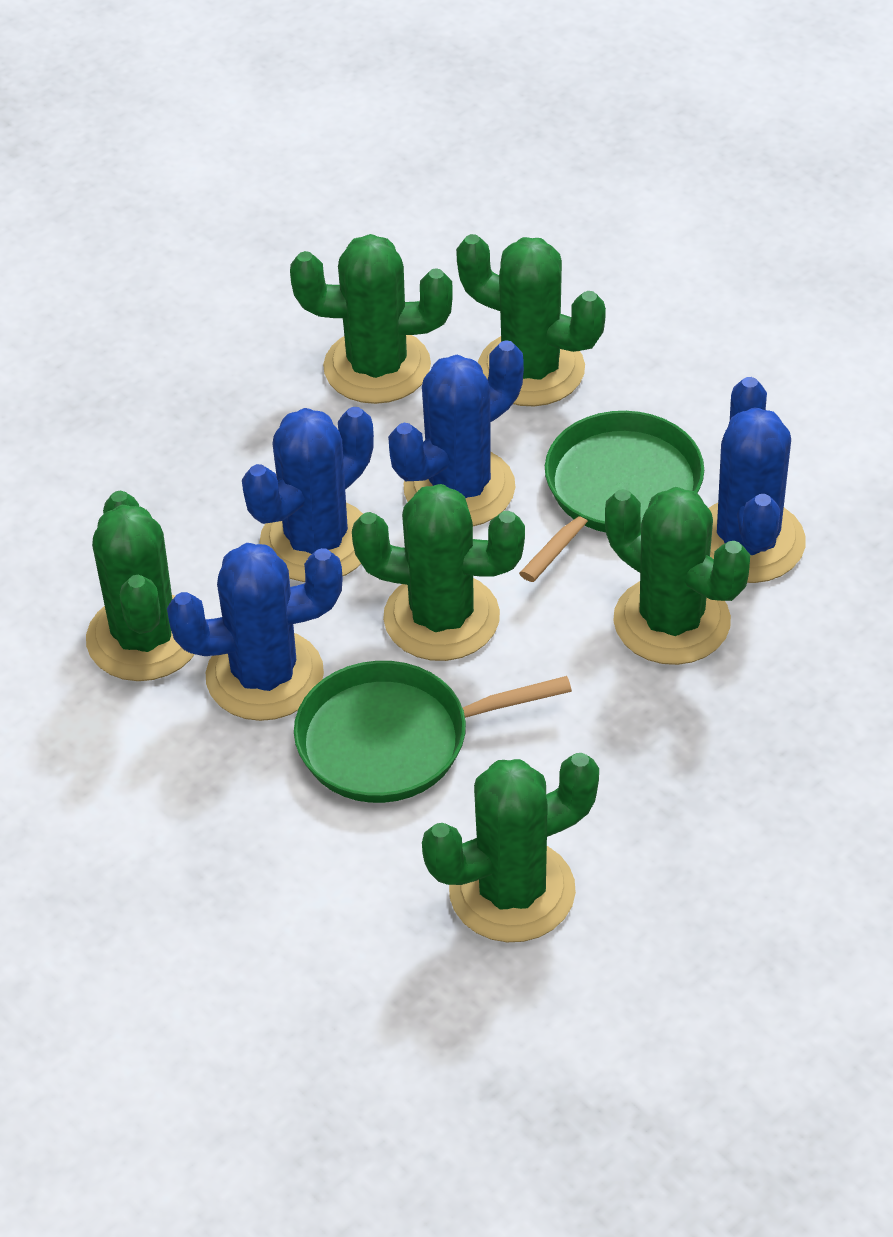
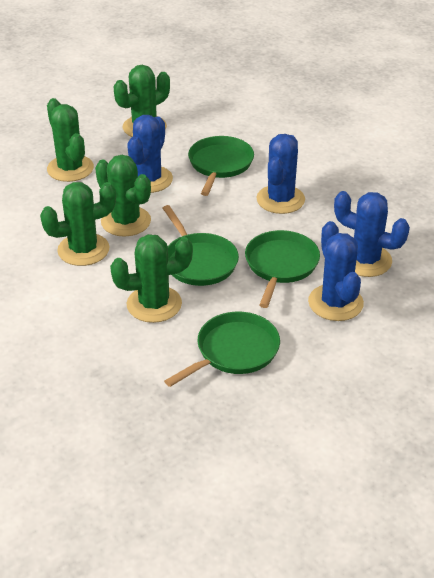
green cactus: 6 -> 5
green pan: 2 -> 4

